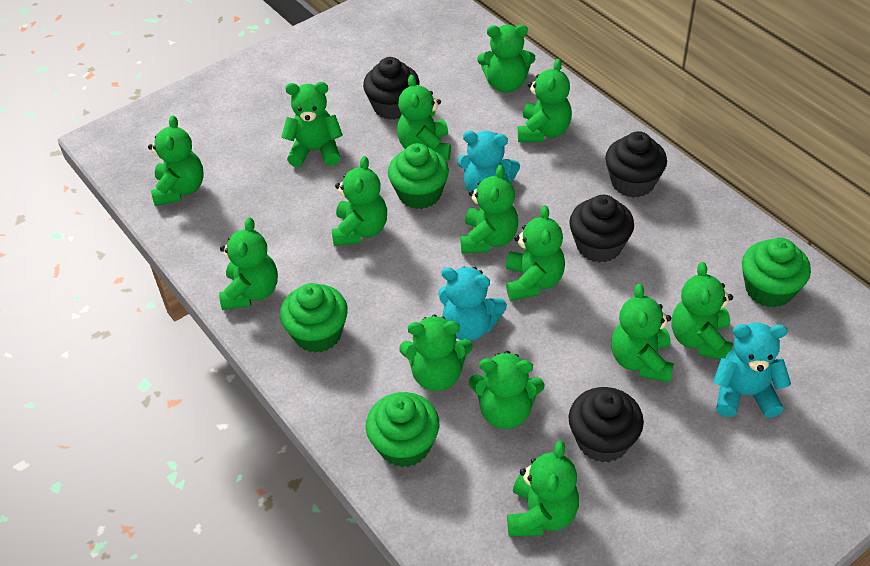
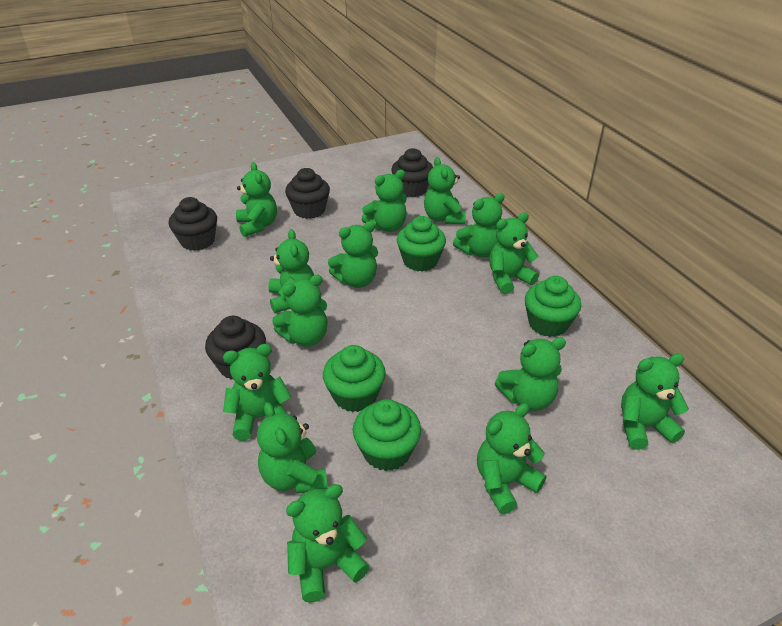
turquoise teddy bear: 3 -> 0

